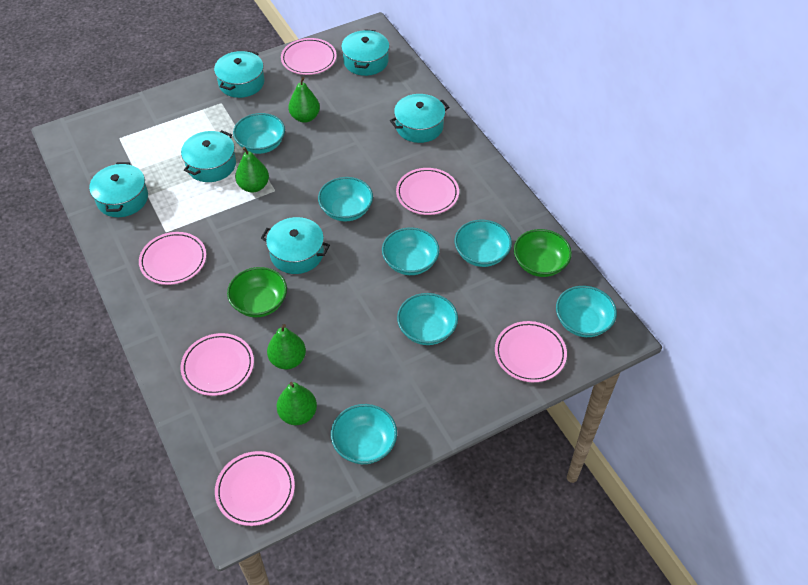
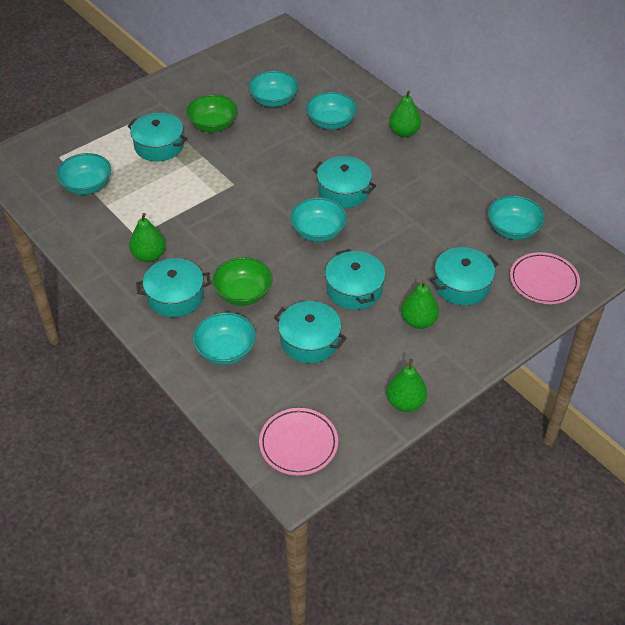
pink plate: 6 -> 2
turquoise bowl: 7 -> 6

